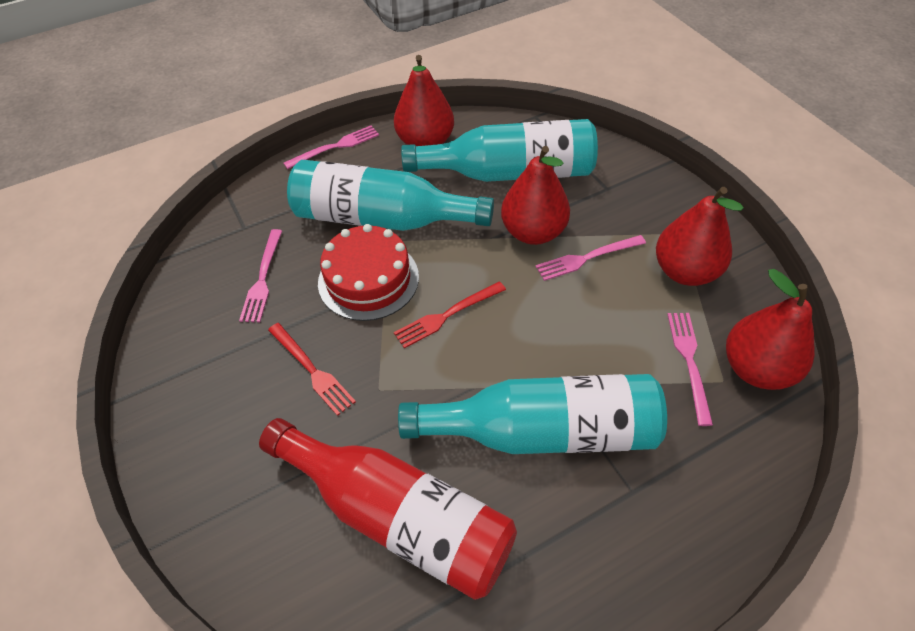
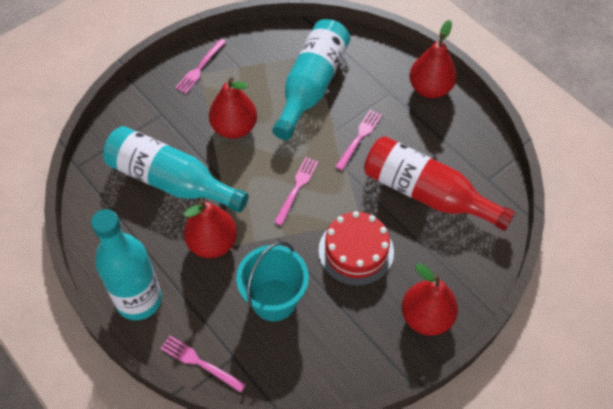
red fork: 2 -> 0
turquoise bucket: 0 -> 1

